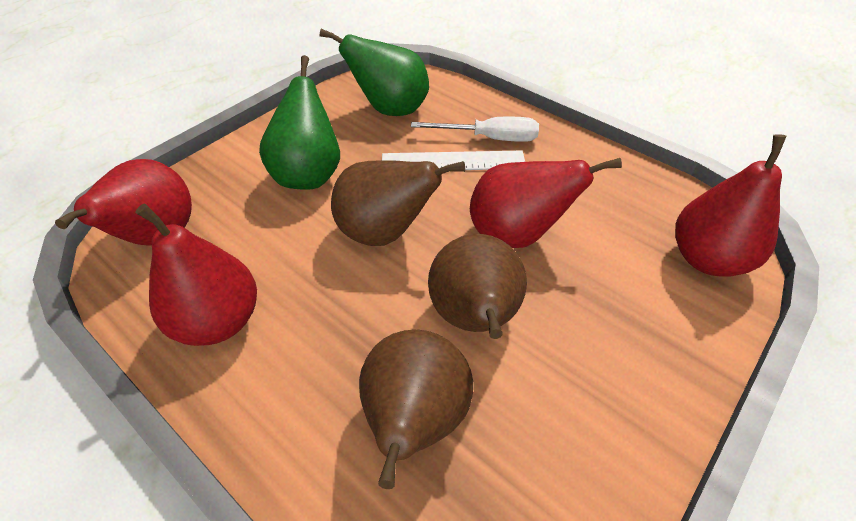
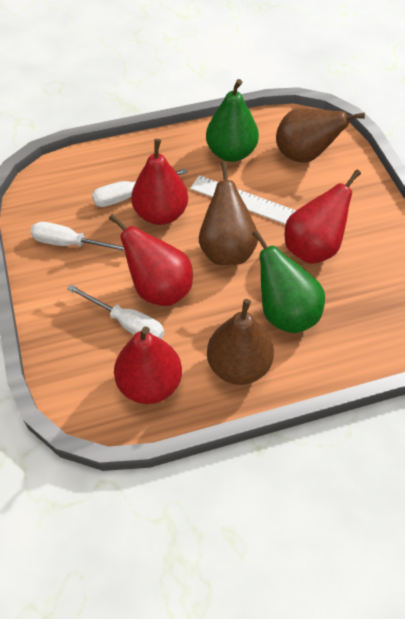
white screwdriver: 1 -> 3

